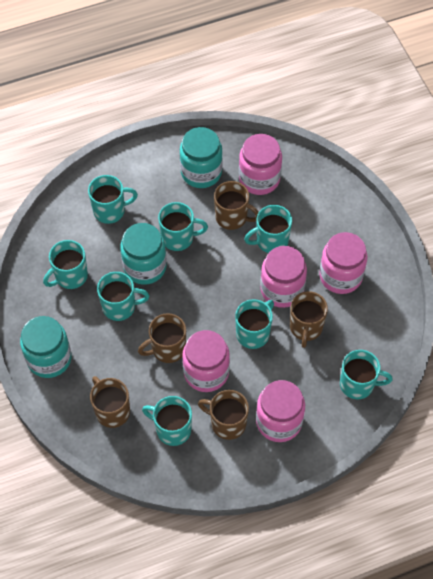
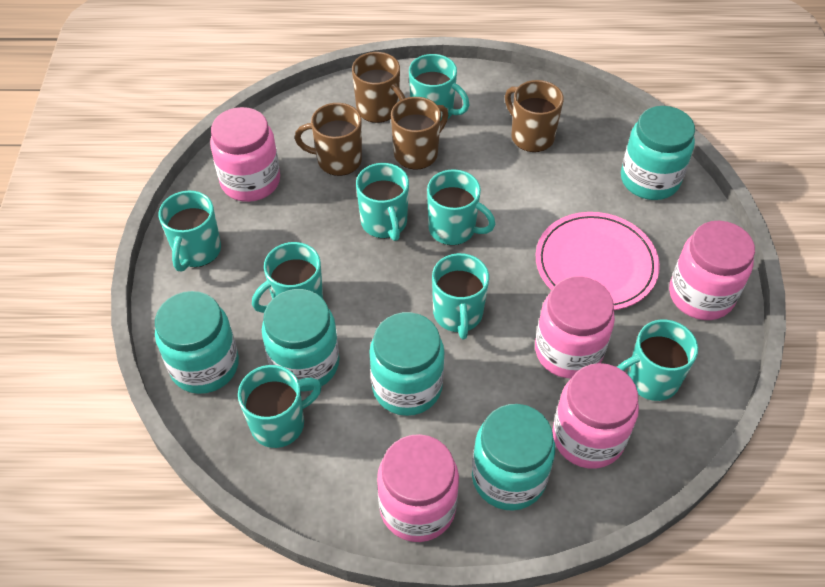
brown mug: 5 -> 4
pink plate: 0 -> 1
turquoise jar: 3 -> 5

